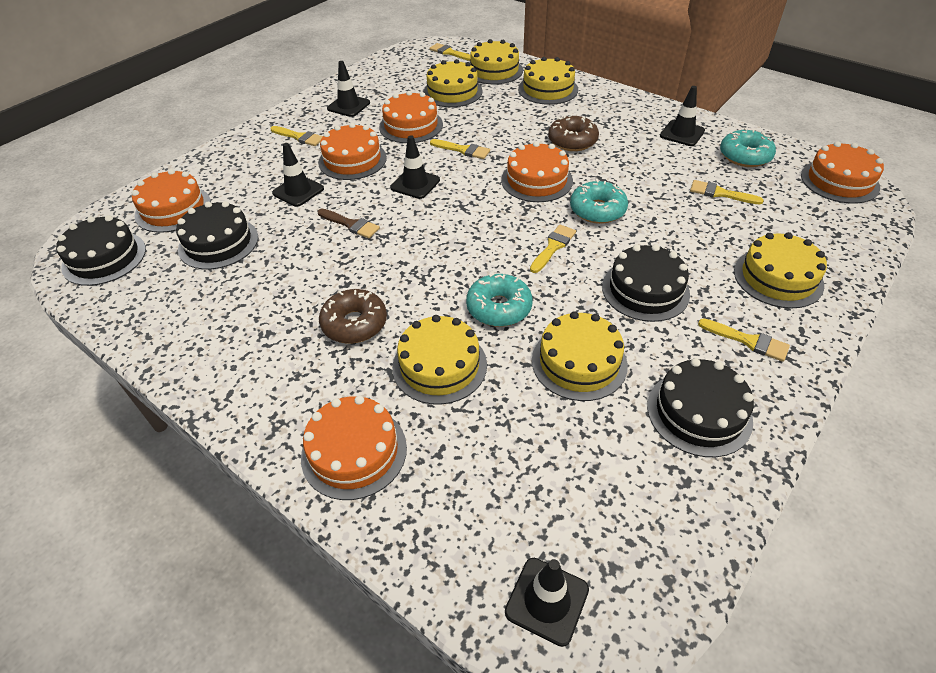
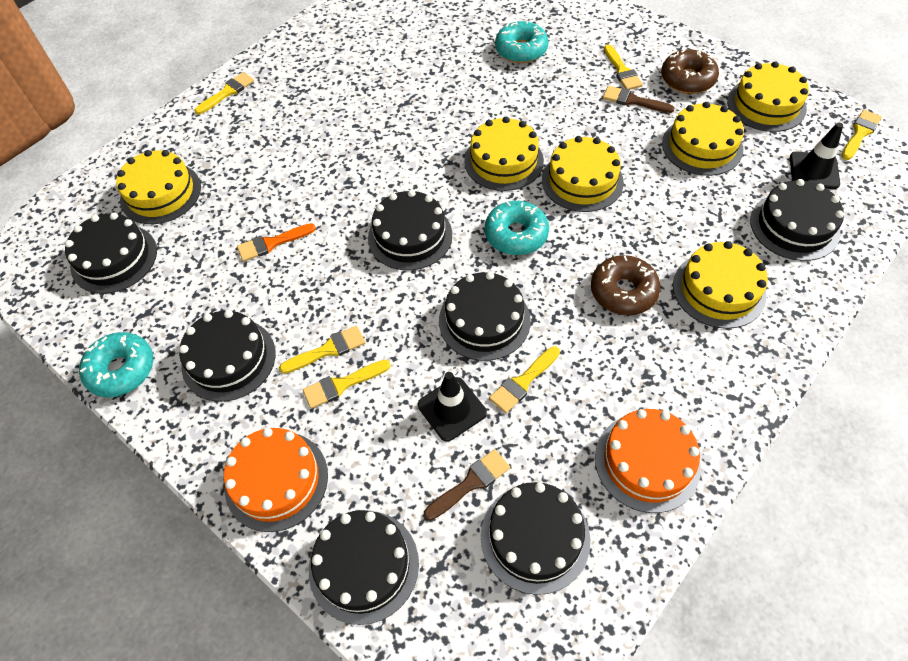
black cake: 4 -> 7
black traffic cone: 5 -> 2
brown brush: 1 -> 2
orange brush: 0 -> 1
orange cake: 6 -> 2

